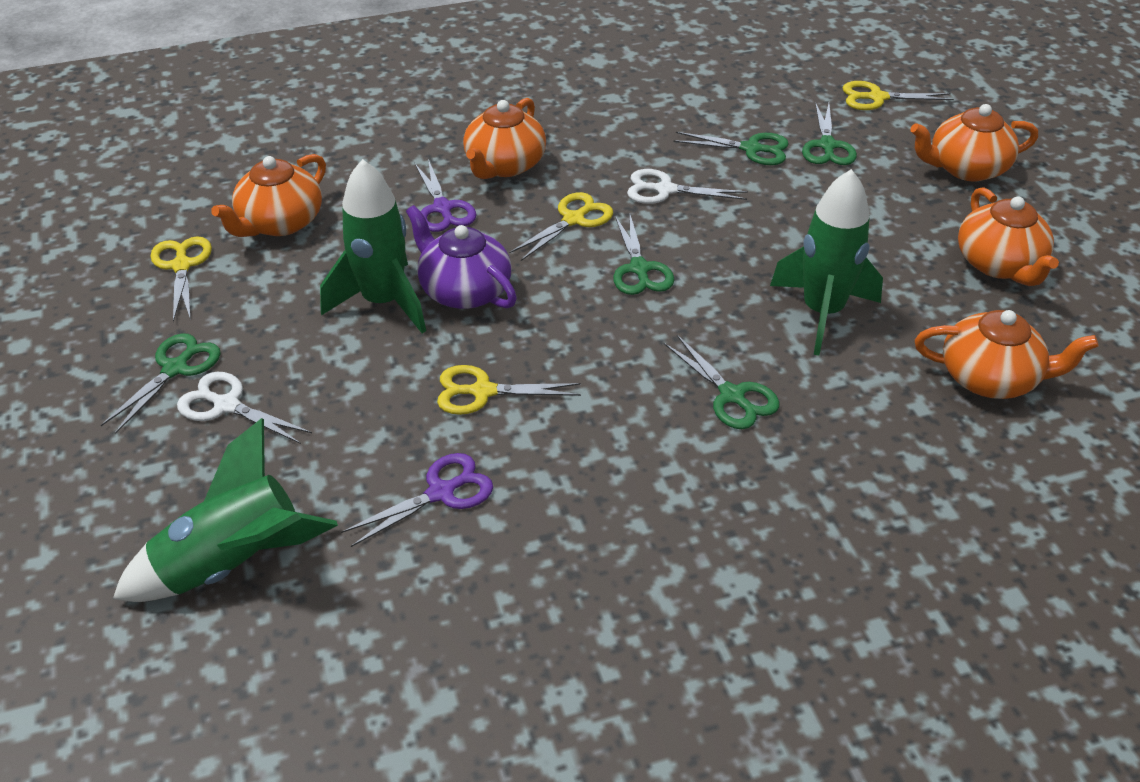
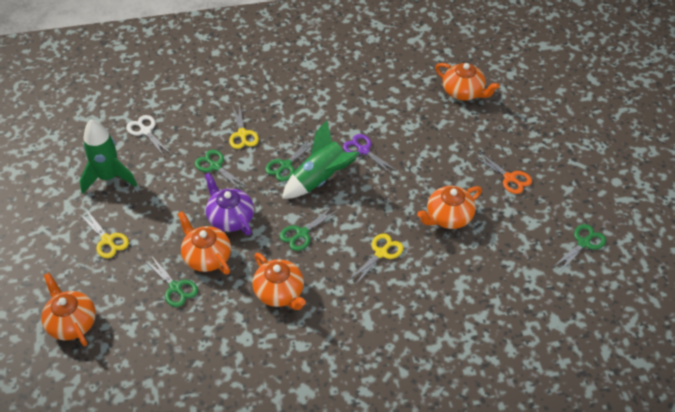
green rocket: 3 -> 2
orange scissors: 0 -> 1
purple scissors: 2 -> 1
white scissors: 2 -> 1
yellow scissors: 4 -> 3

